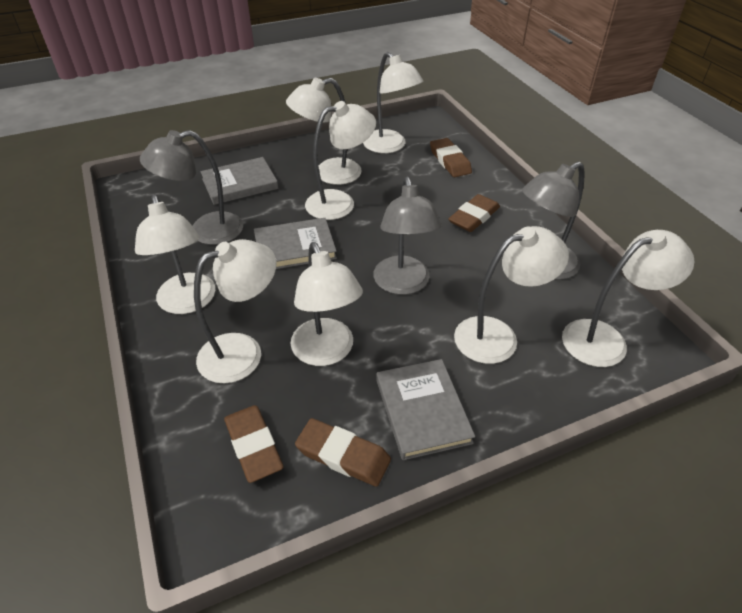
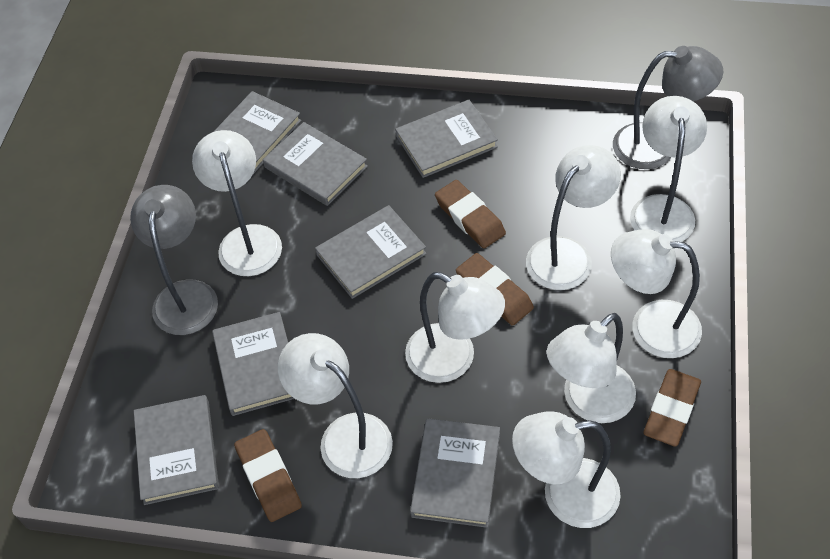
grey book: 3 -> 7
grey lamp: 3 -> 2

